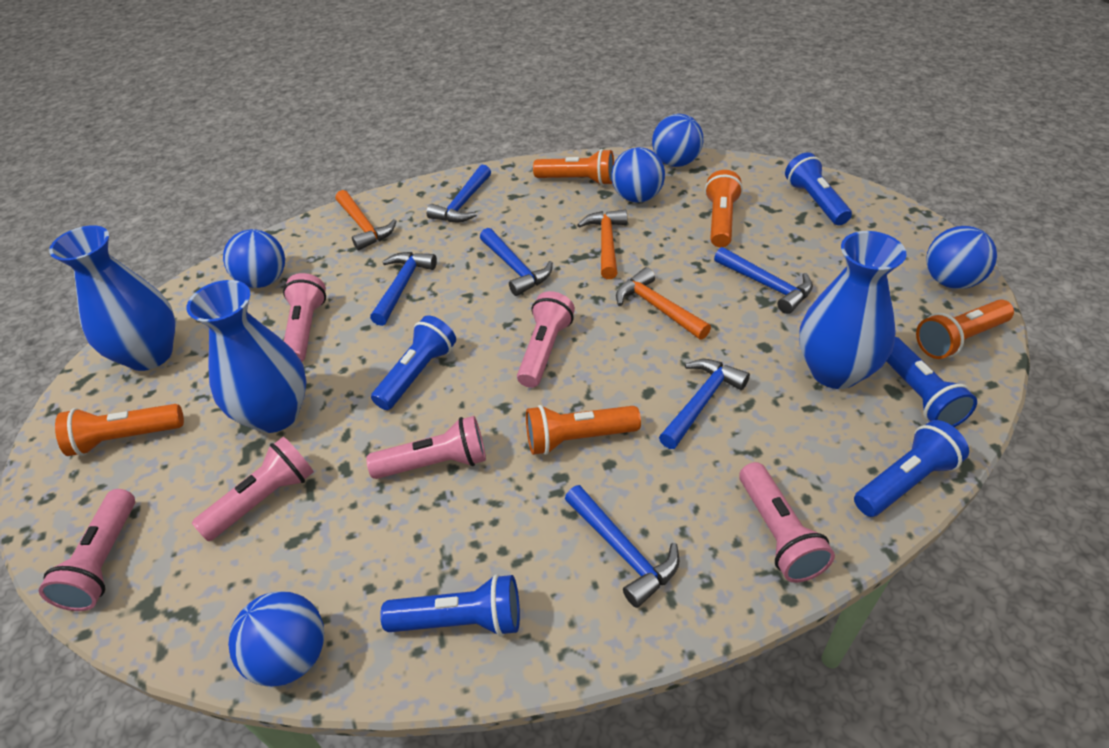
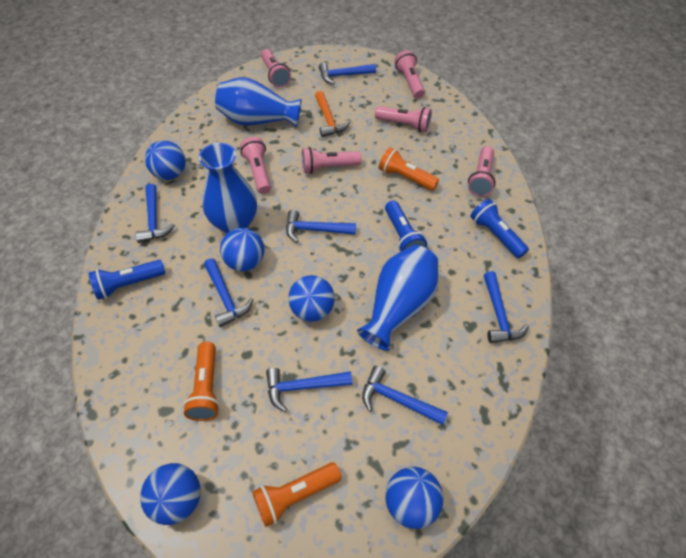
blue flashlight: 5 -> 3
blue hammer: 6 -> 7
orange flashlight: 5 -> 3
orange hammer: 3 -> 1

